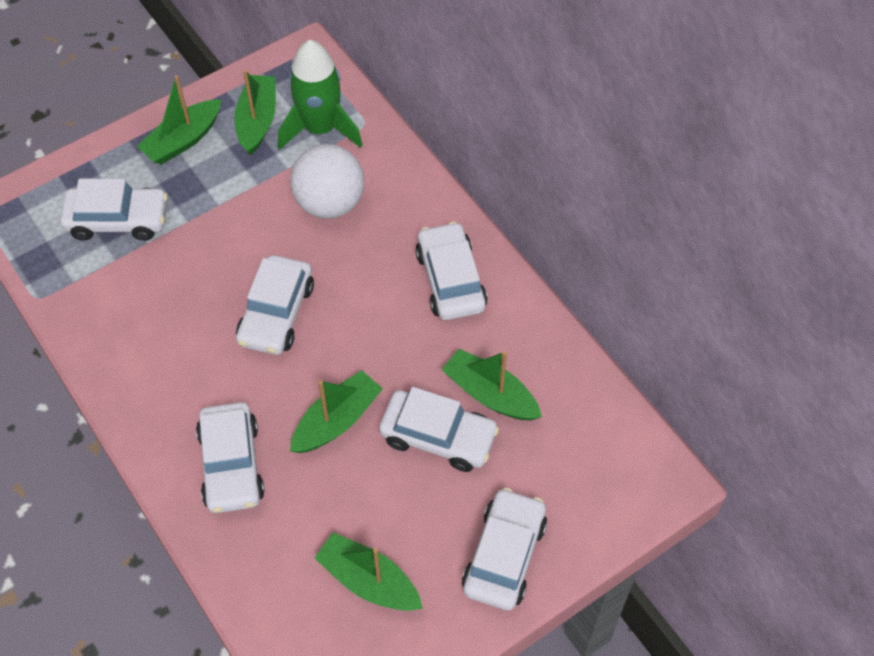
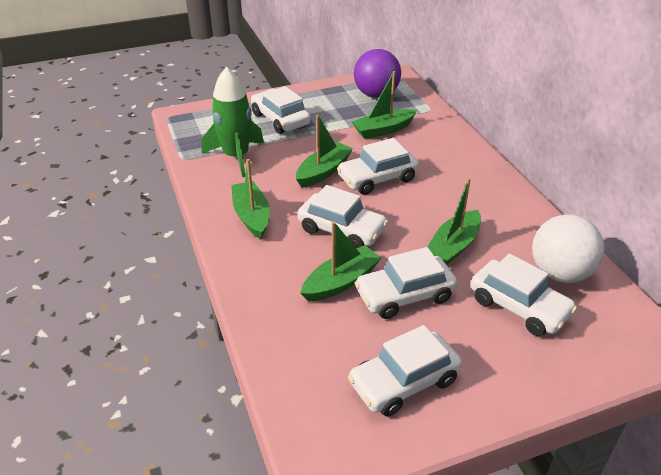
purple ball: 0 -> 1

